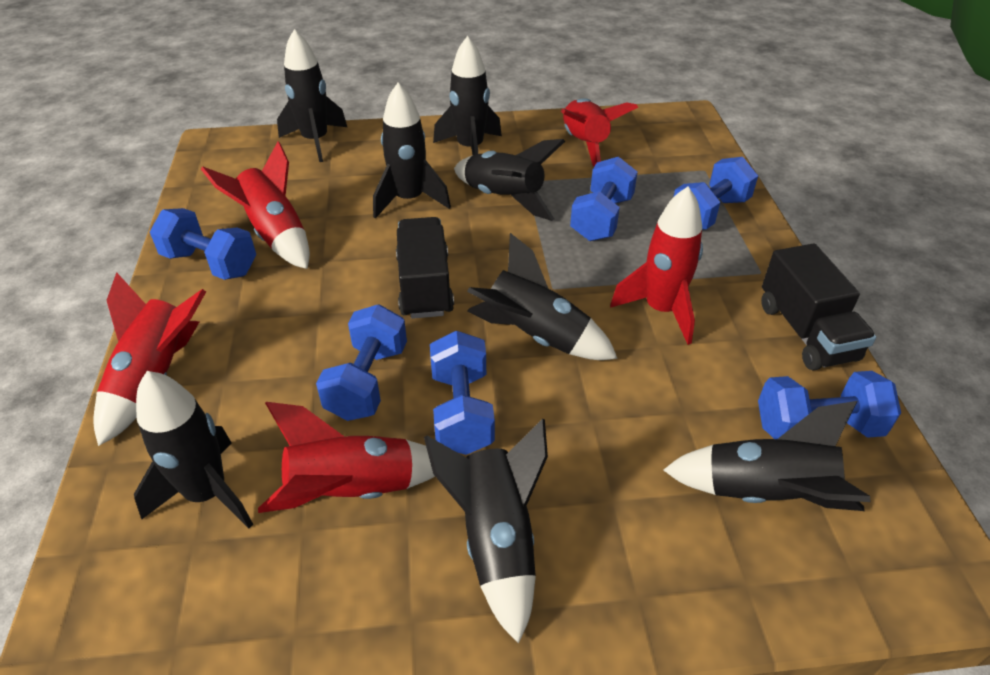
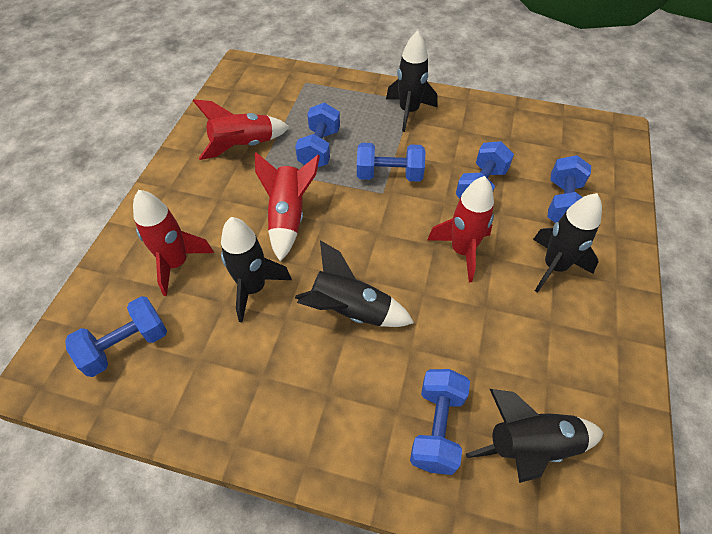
black rocket: 8 -> 5
black truck: 2 -> 0
red rocket: 5 -> 4

